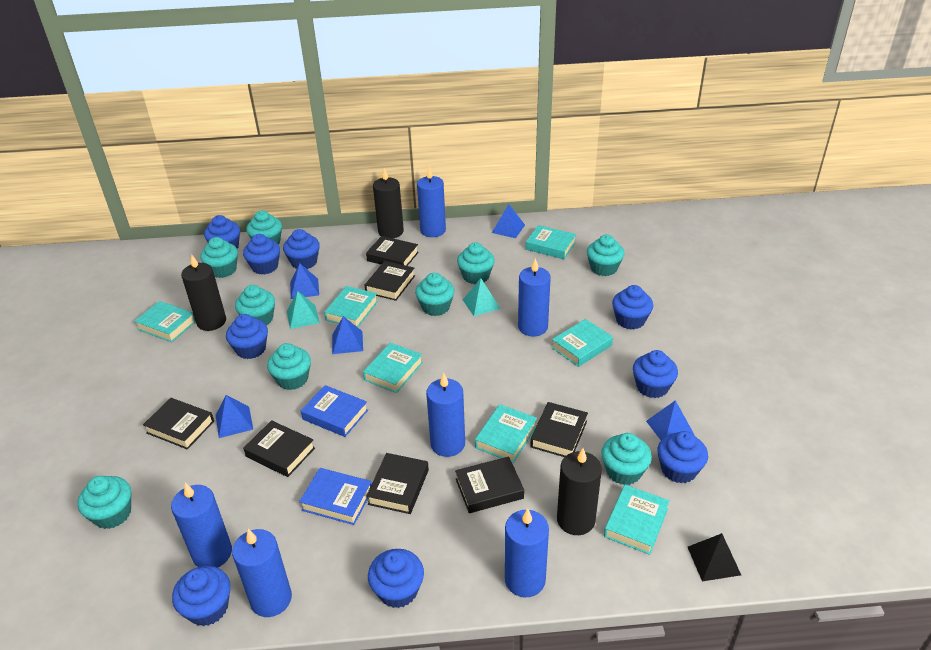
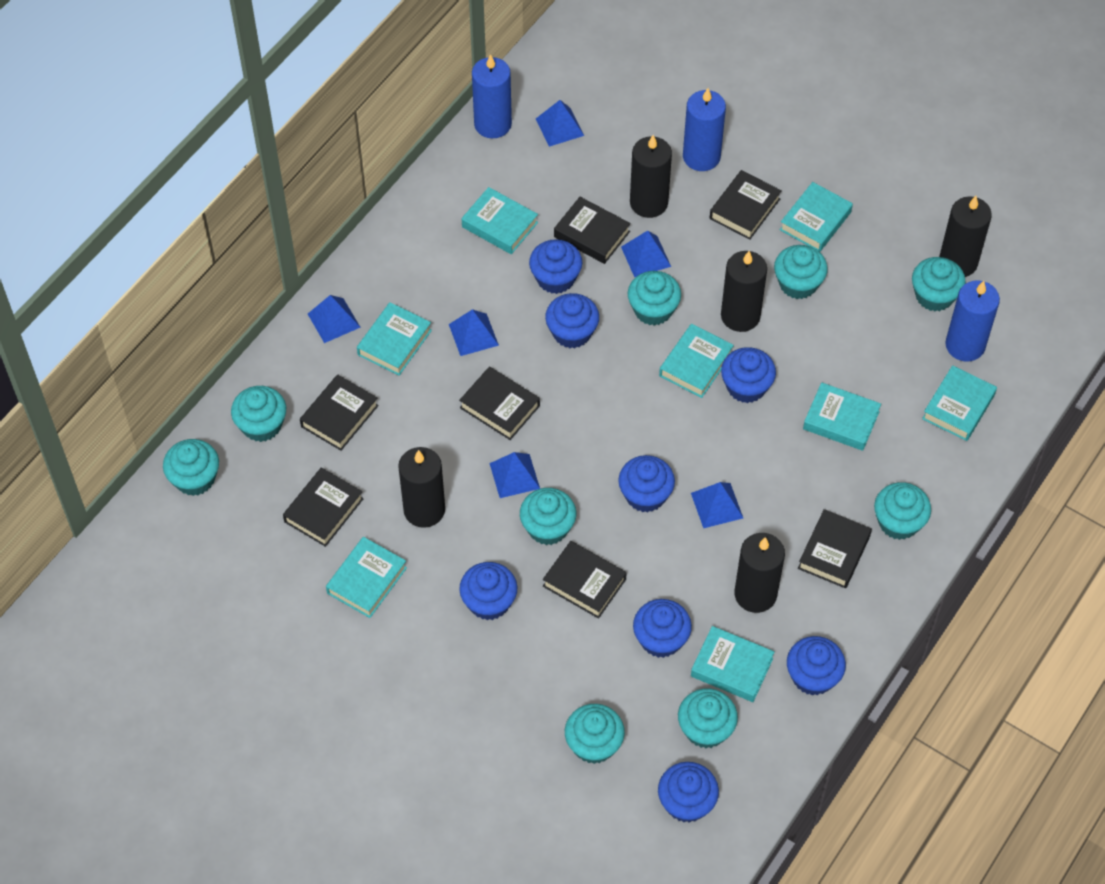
black candle: 3 -> 5
black pyramid: 1 -> 0
blue book: 2 -> 0
blue candle: 6 -> 3
blue cupcake: 9 -> 8
blue pyramid: 5 -> 6
turquoise book: 7 -> 8
turquoise pyramid: 2 -> 0

